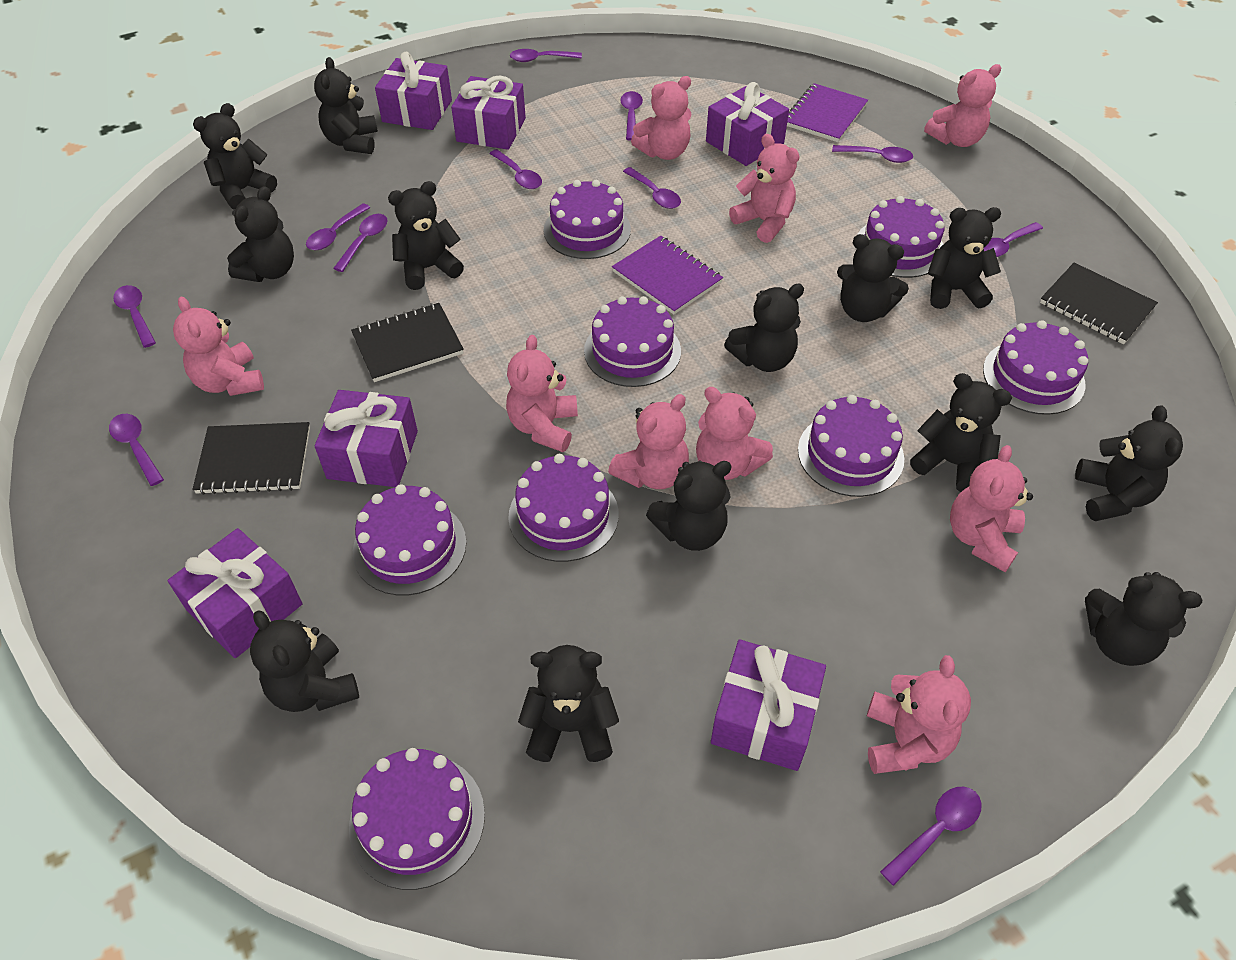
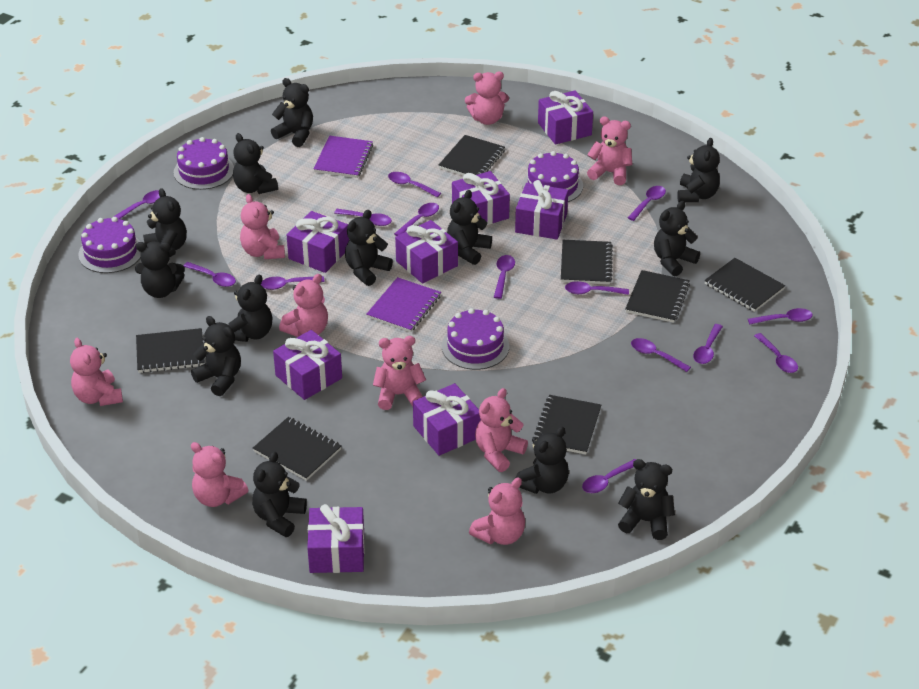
black notebook: 3 -> 7
purple cake: 8 -> 4
purple gift: 6 -> 8
purple spoon: 11 -> 14

